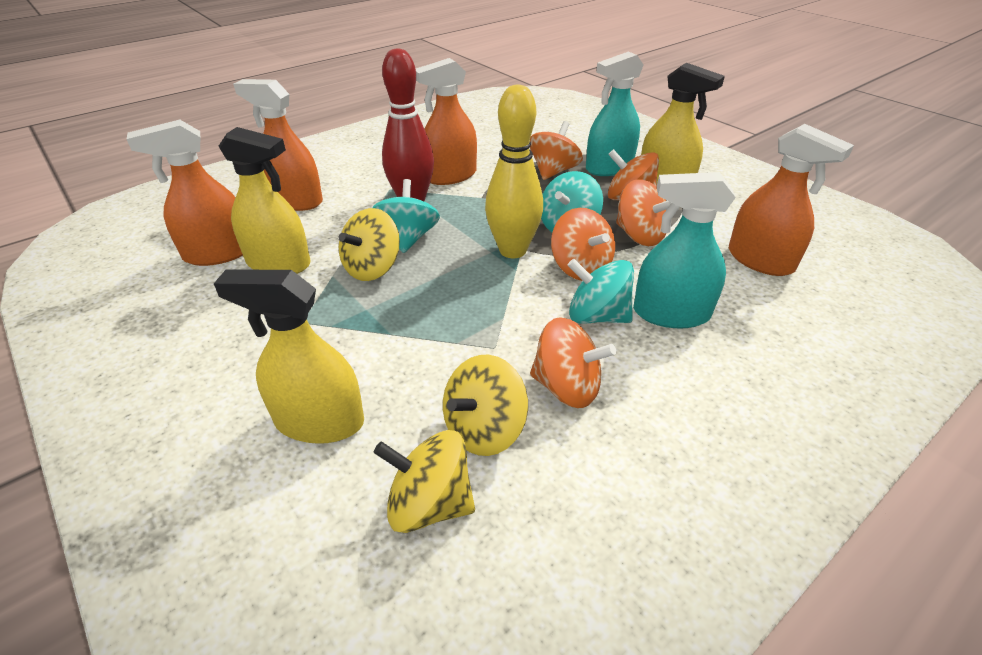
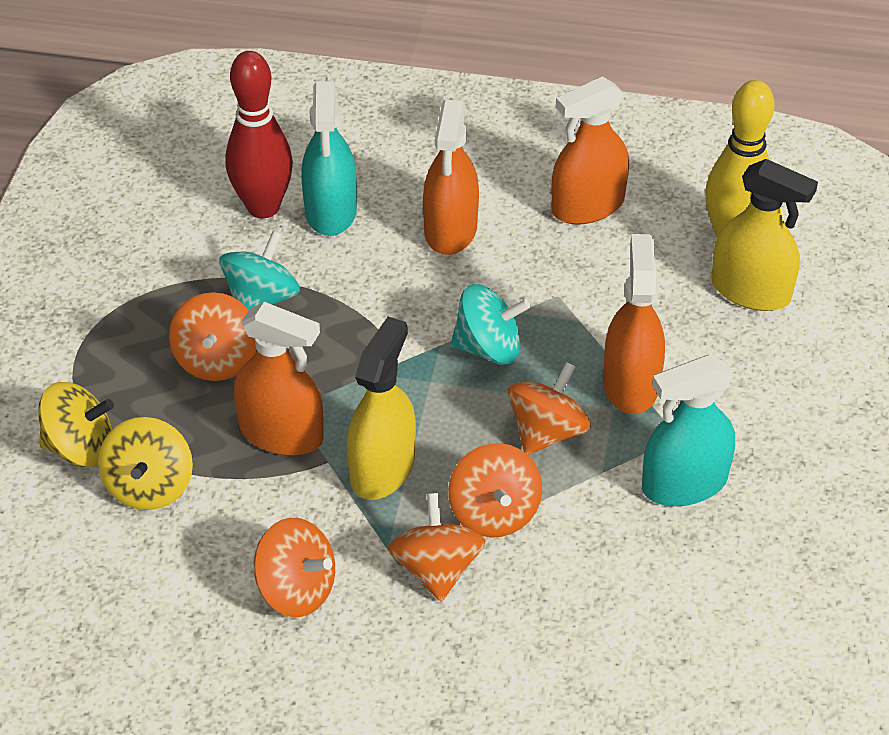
turquoise spinning top: 3 -> 2
yellow spinning top: 3 -> 2
yellow spray bottle: 3 -> 2

